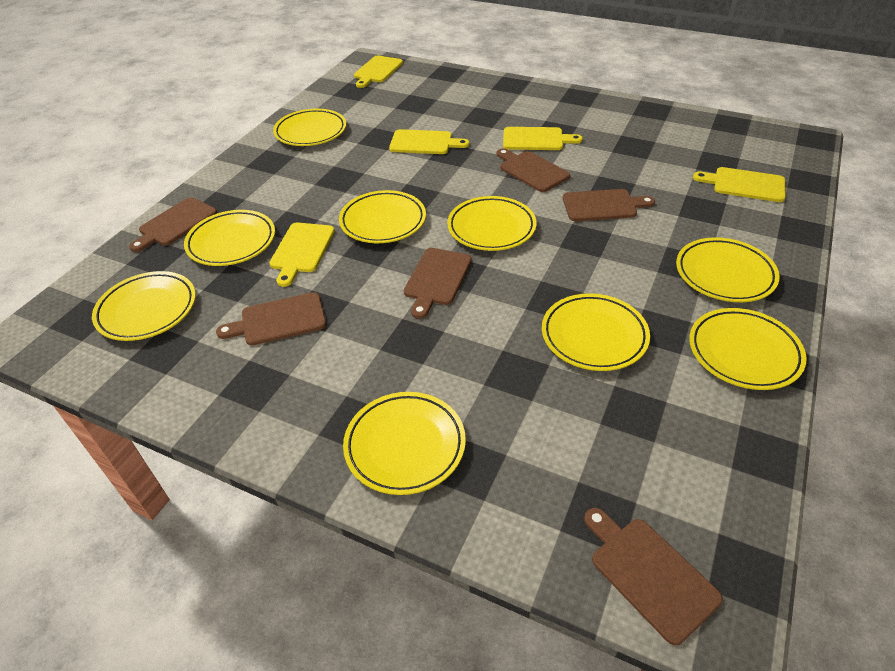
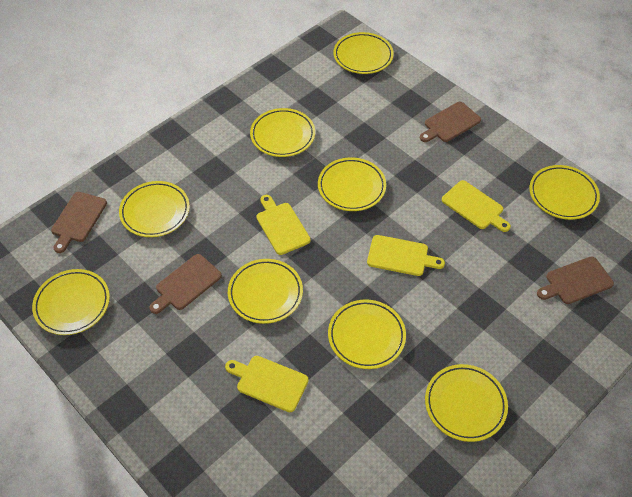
brown cutting board: 6 -> 4
yellow cutting board: 5 -> 4

